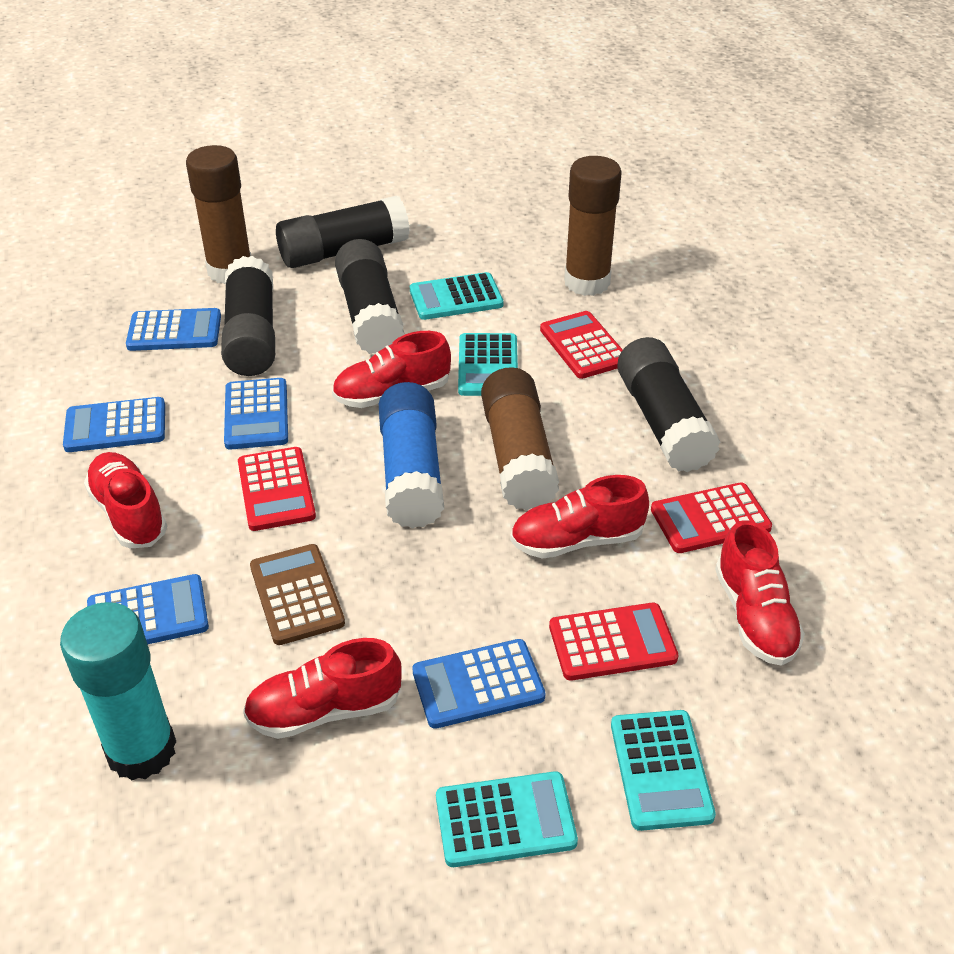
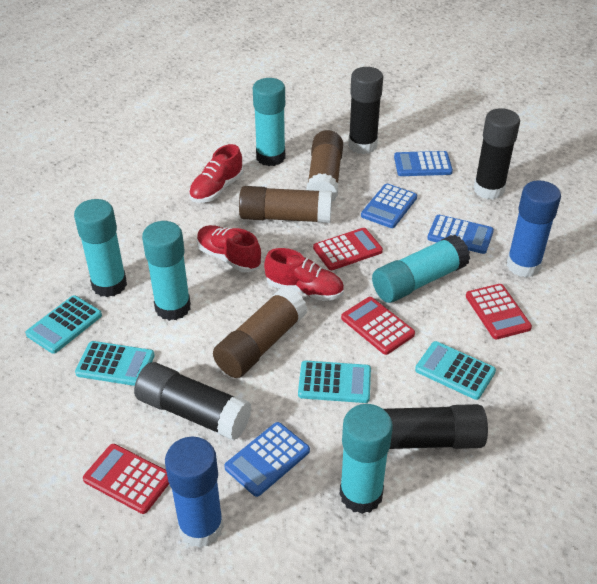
blue calculator: 5 -> 4
blue glue stick: 1 -> 2
brown calculator: 1 -> 0
red shoe: 5 -> 3
turquoise glue stick: 1 -> 5

